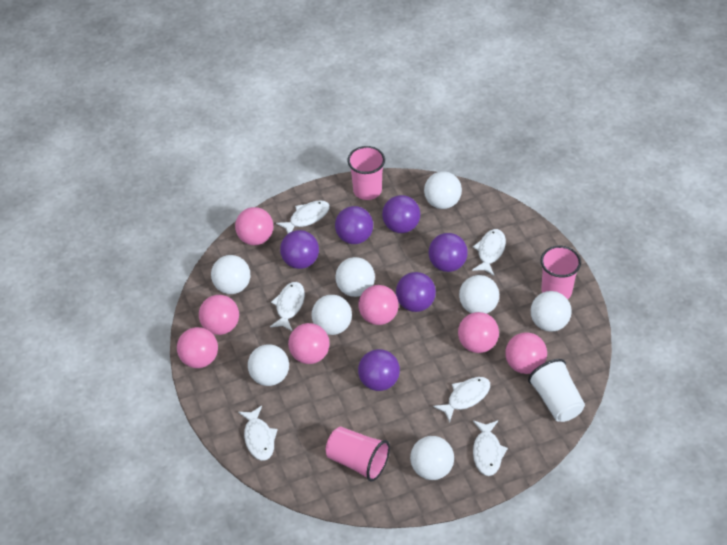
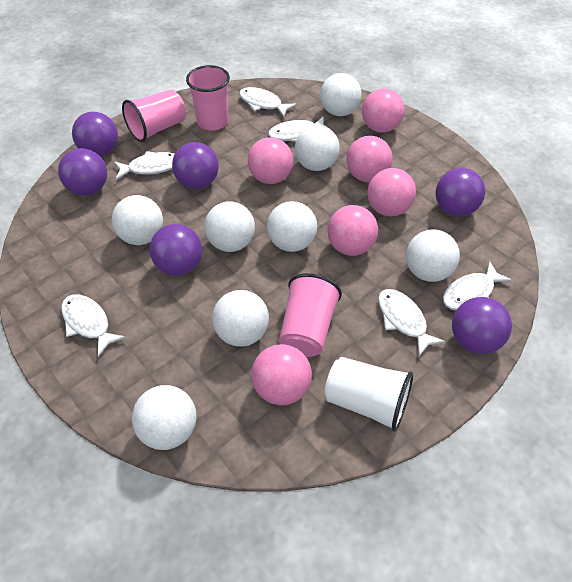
pink ball: 7 -> 6

